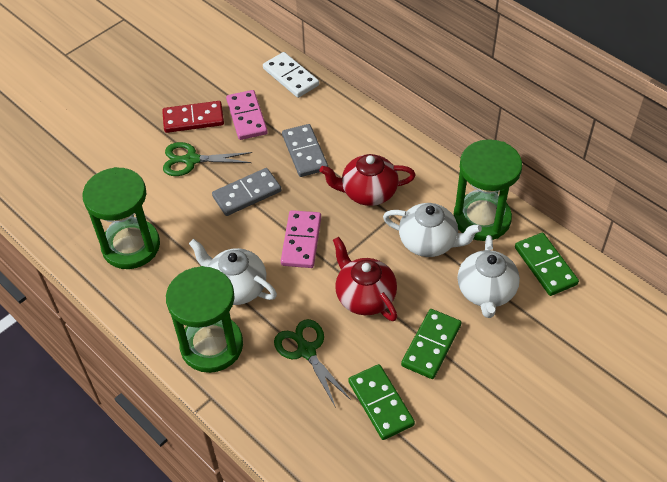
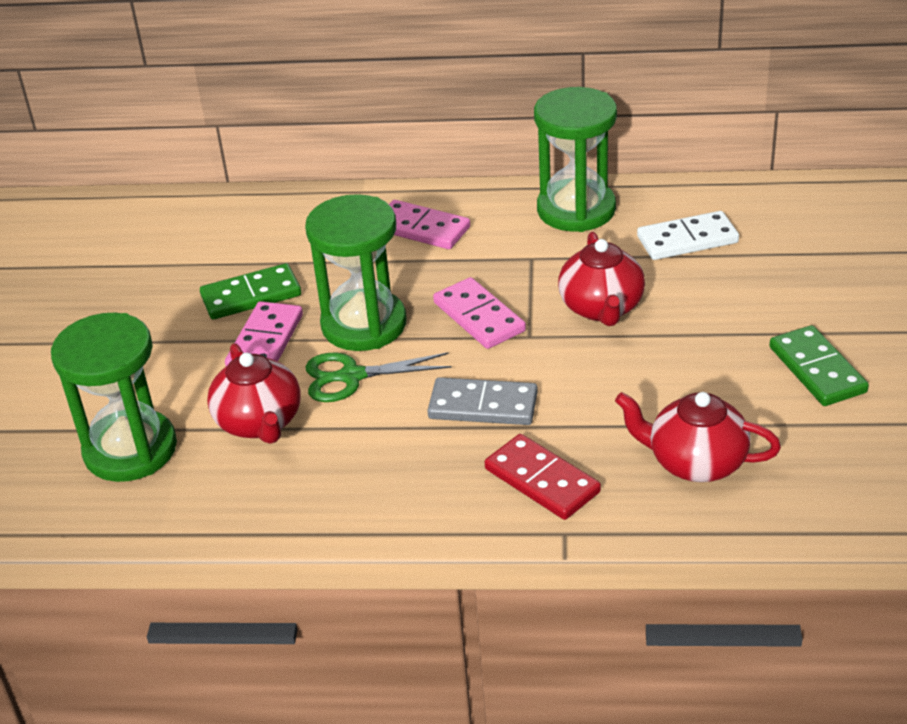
green domino: 3 -> 2
green scissors: 2 -> 1
grey domino: 2 -> 1
pink domino: 2 -> 3
red teapot: 2 -> 3
white teapot: 3 -> 0

